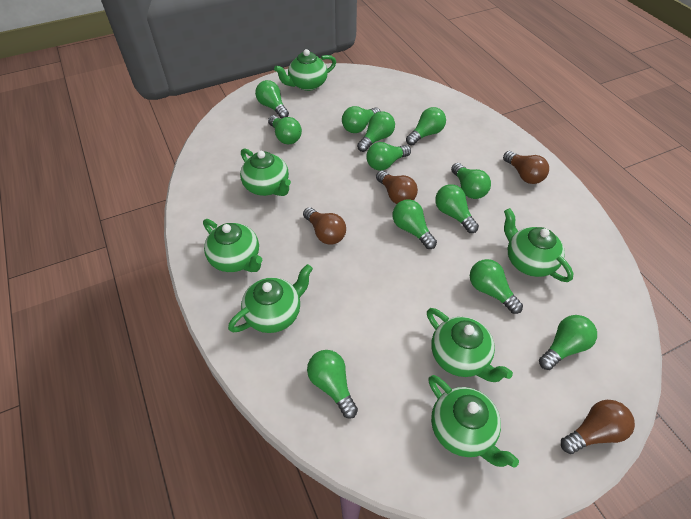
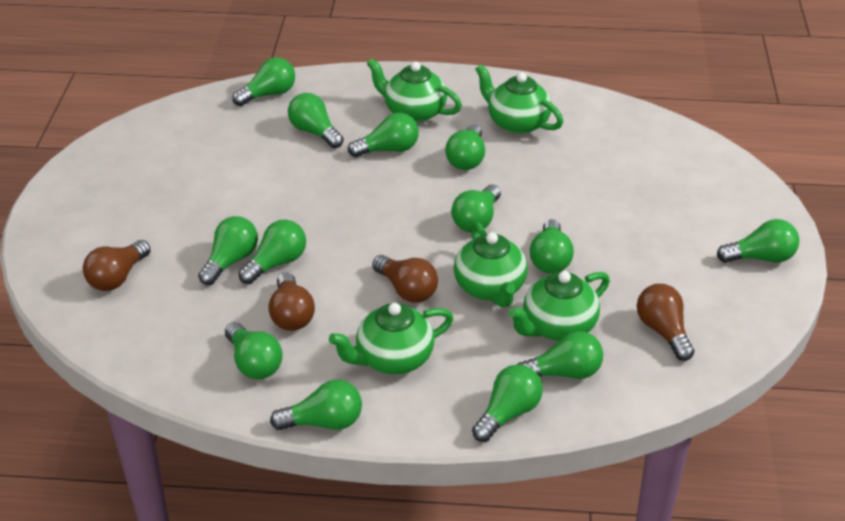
green light bulb: 12 -> 13
green teapot: 7 -> 5

